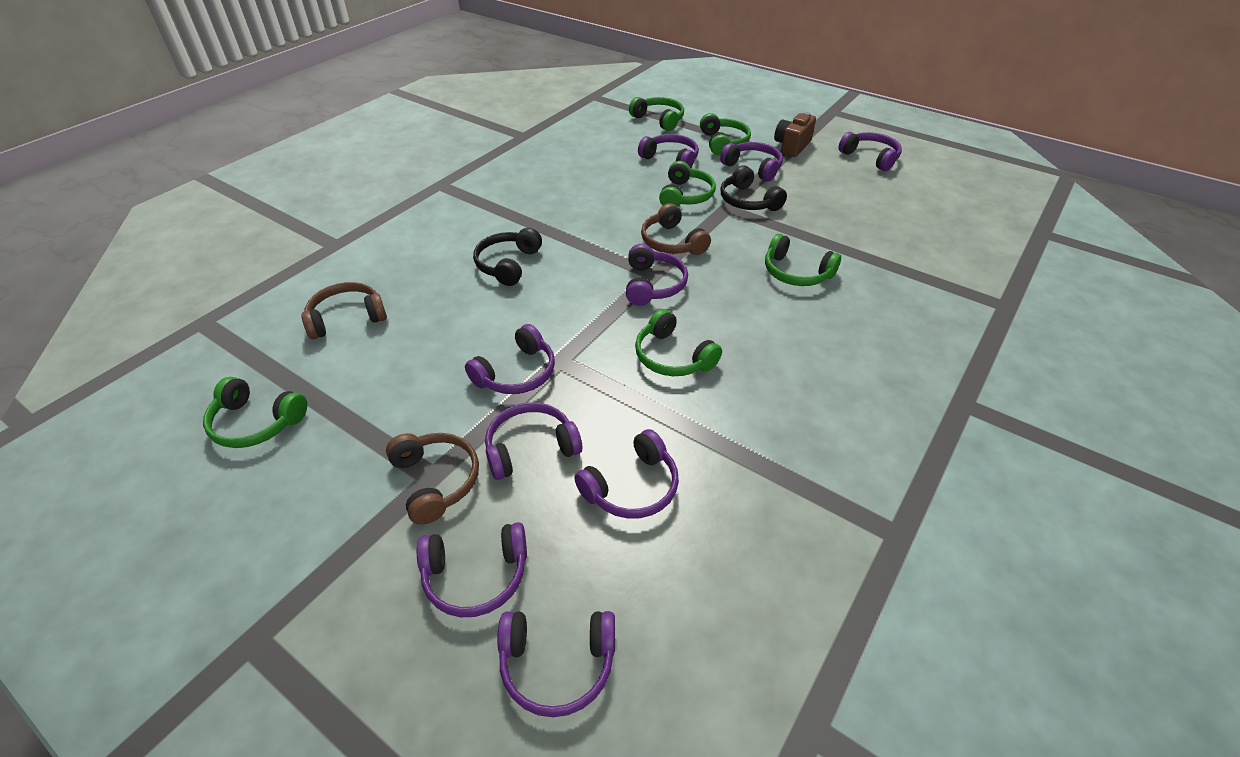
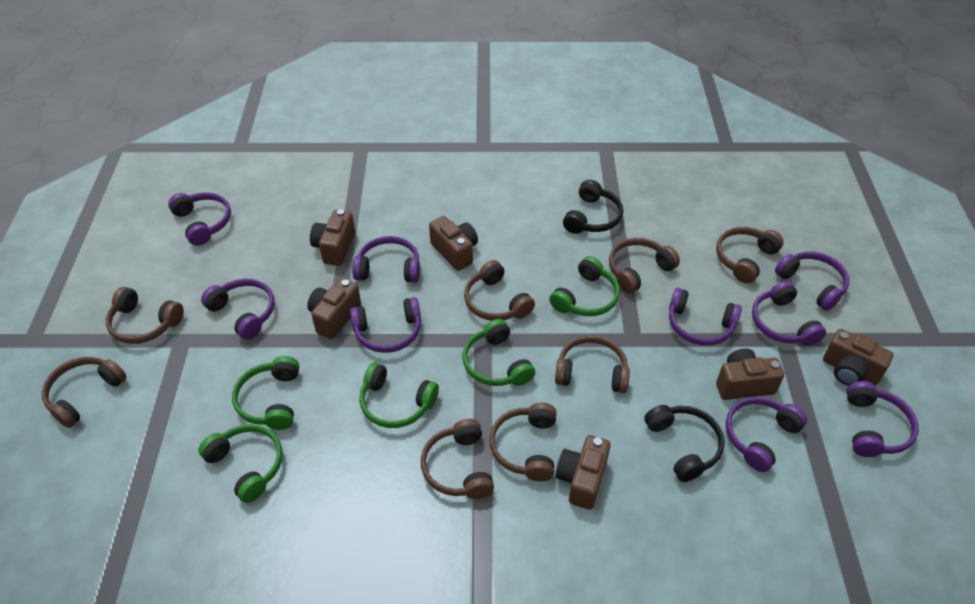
brown camera: 1 -> 6
brown headphones: 3 -> 8
green headphones: 6 -> 5

